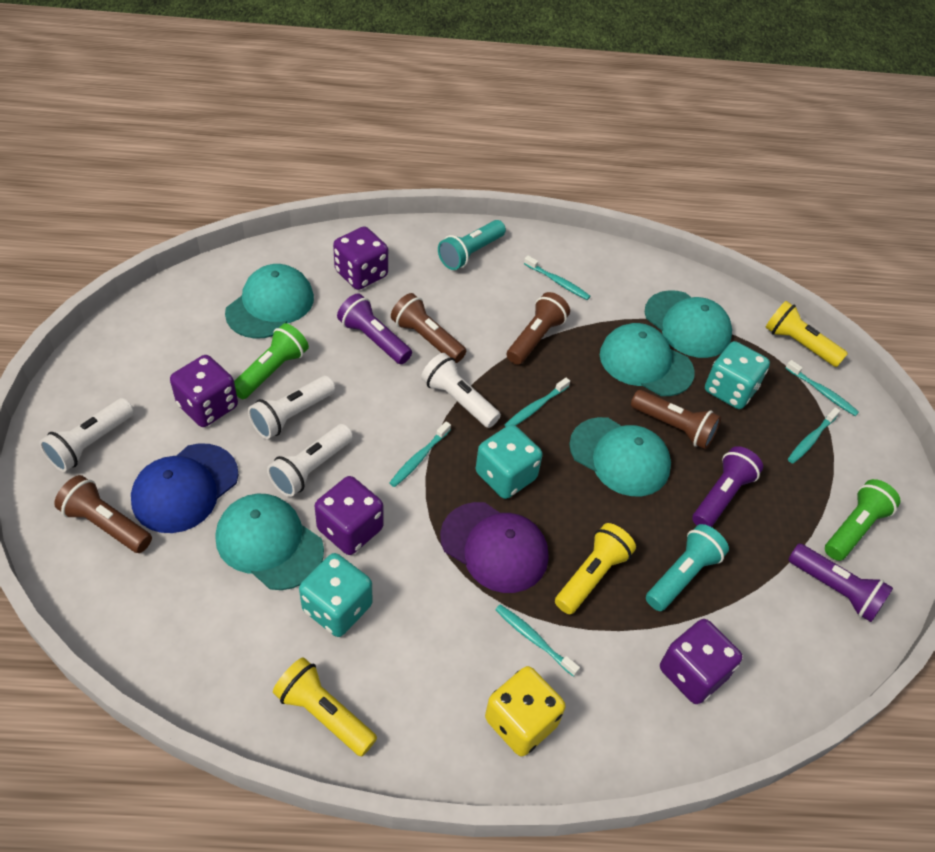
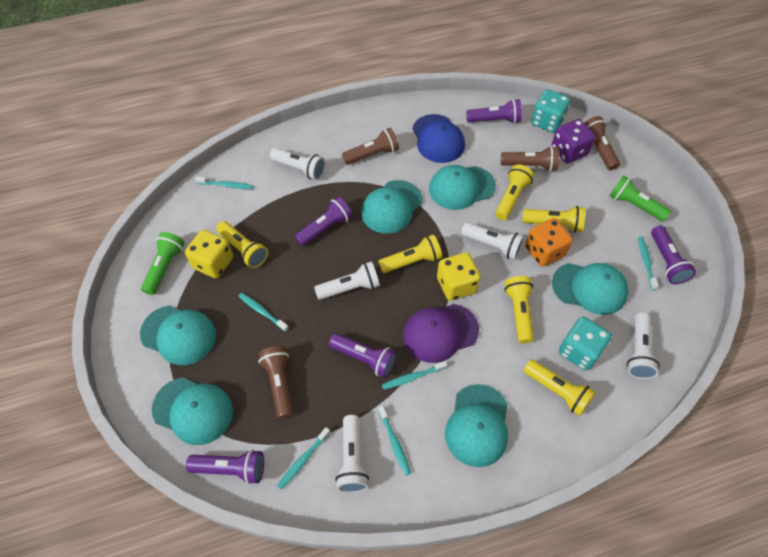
orange dice: 0 -> 1
purple dice: 4 -> 1
purple flashlight: 3 -> 5
turquoise cap: 5 -> 6
turquoise dice: 3 -> 2
turquoise flashlight: 2 -> 0
white flashlight: 4 -> 5
yellow dice: 1 -> 2
yellow flashlight: 3 -> 6

